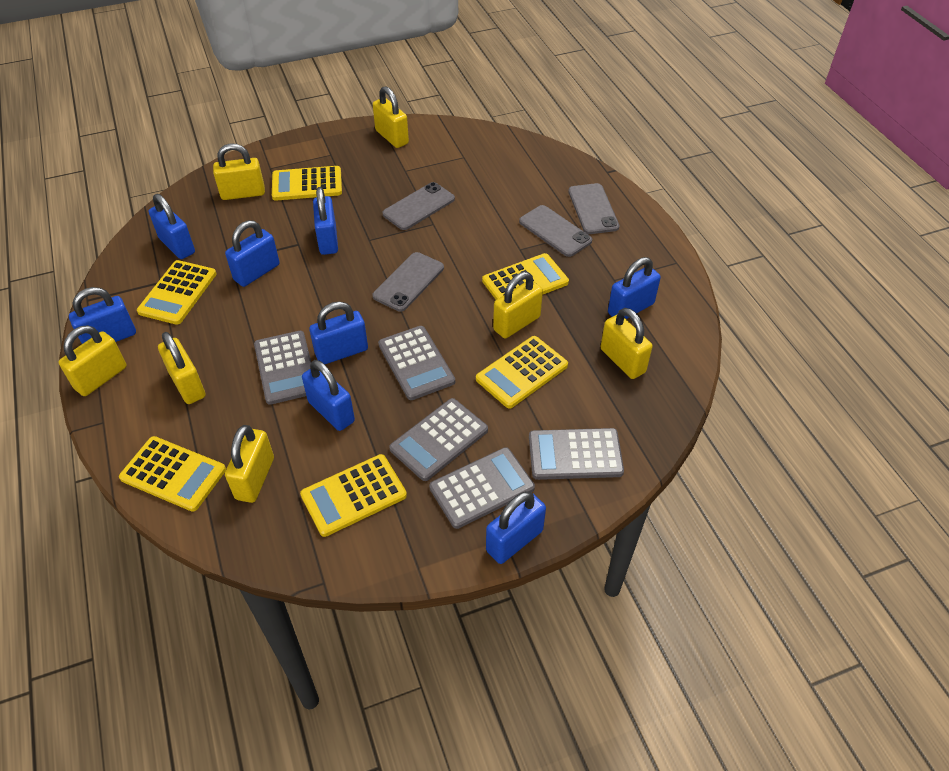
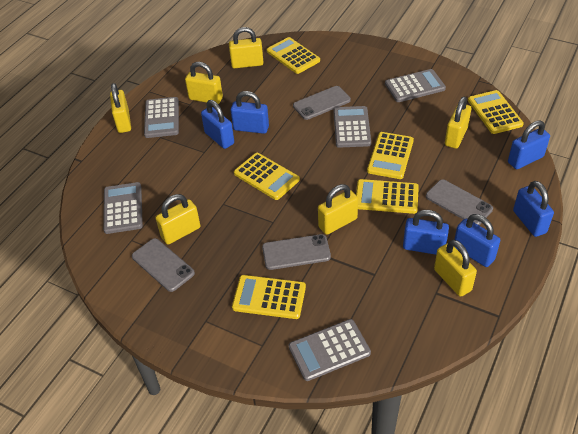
blue padlock: 8 -> 6

